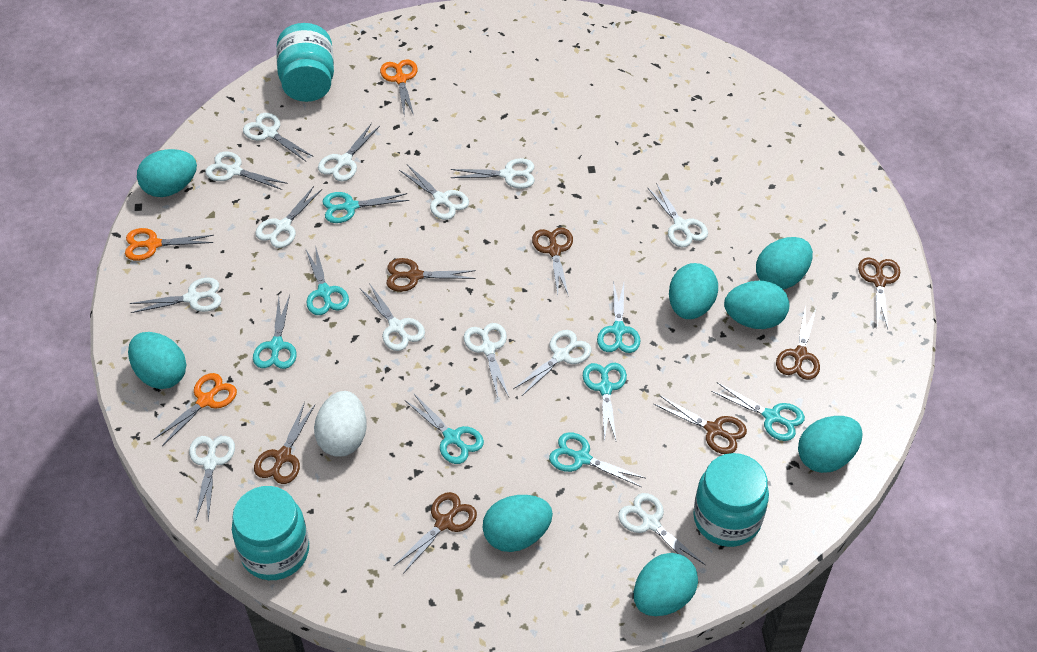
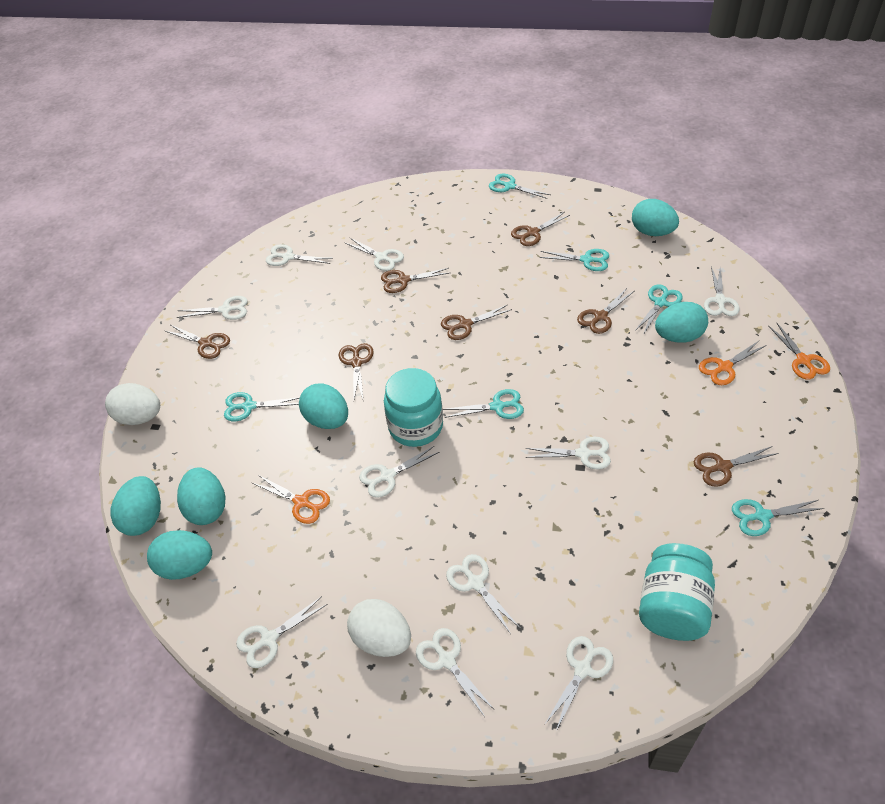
turquoise egg: 8 -> 6
turquoise jar: 3 -> 2
turquoise scissors: 8 -> 6
white egg: 1 -> 2
white scissors: 13 -> 10

